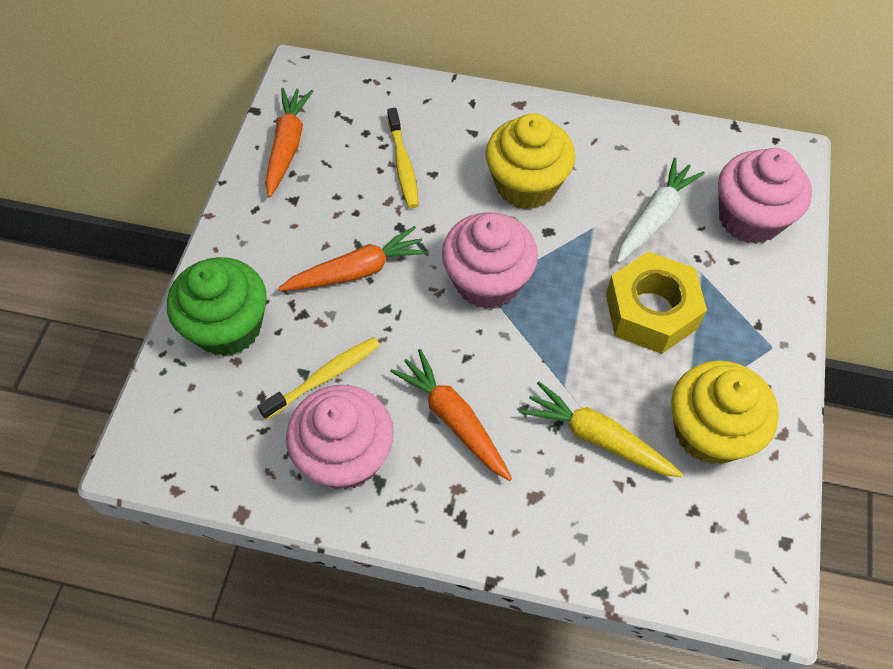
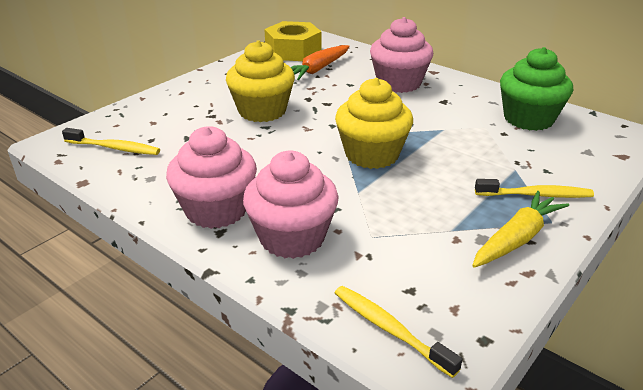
orange carrot: 3 -> 1
white carrot: 1 -> 0
yellow toothbrush: 2 -> 3

